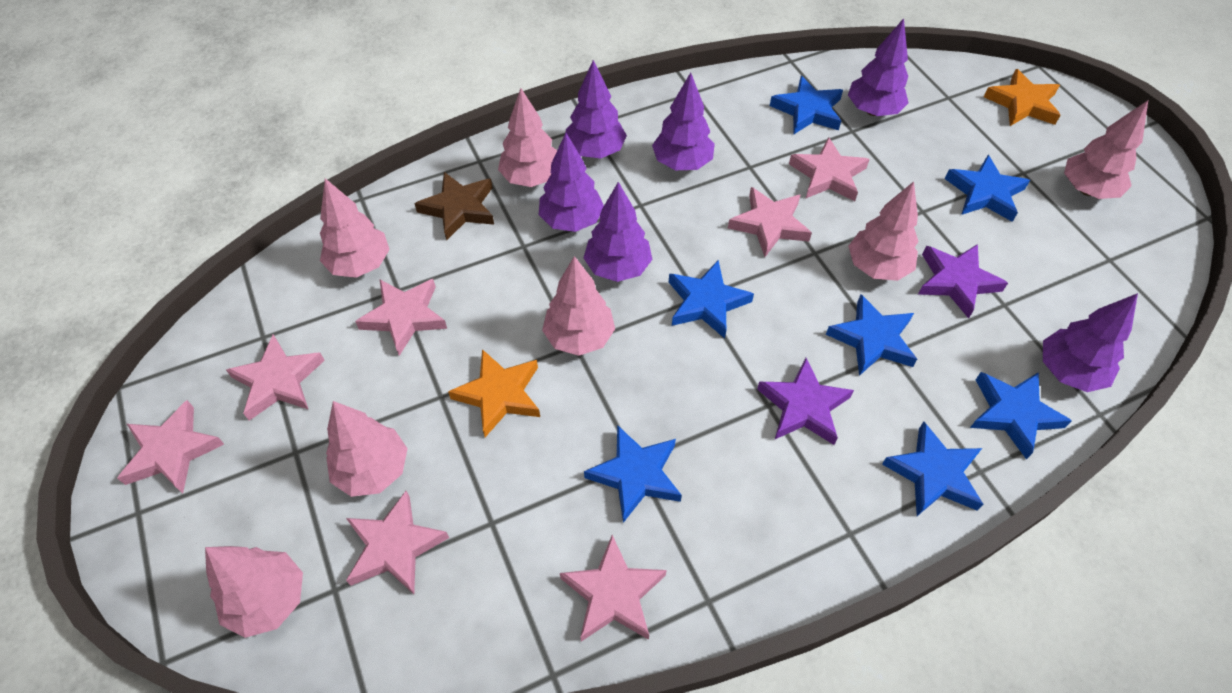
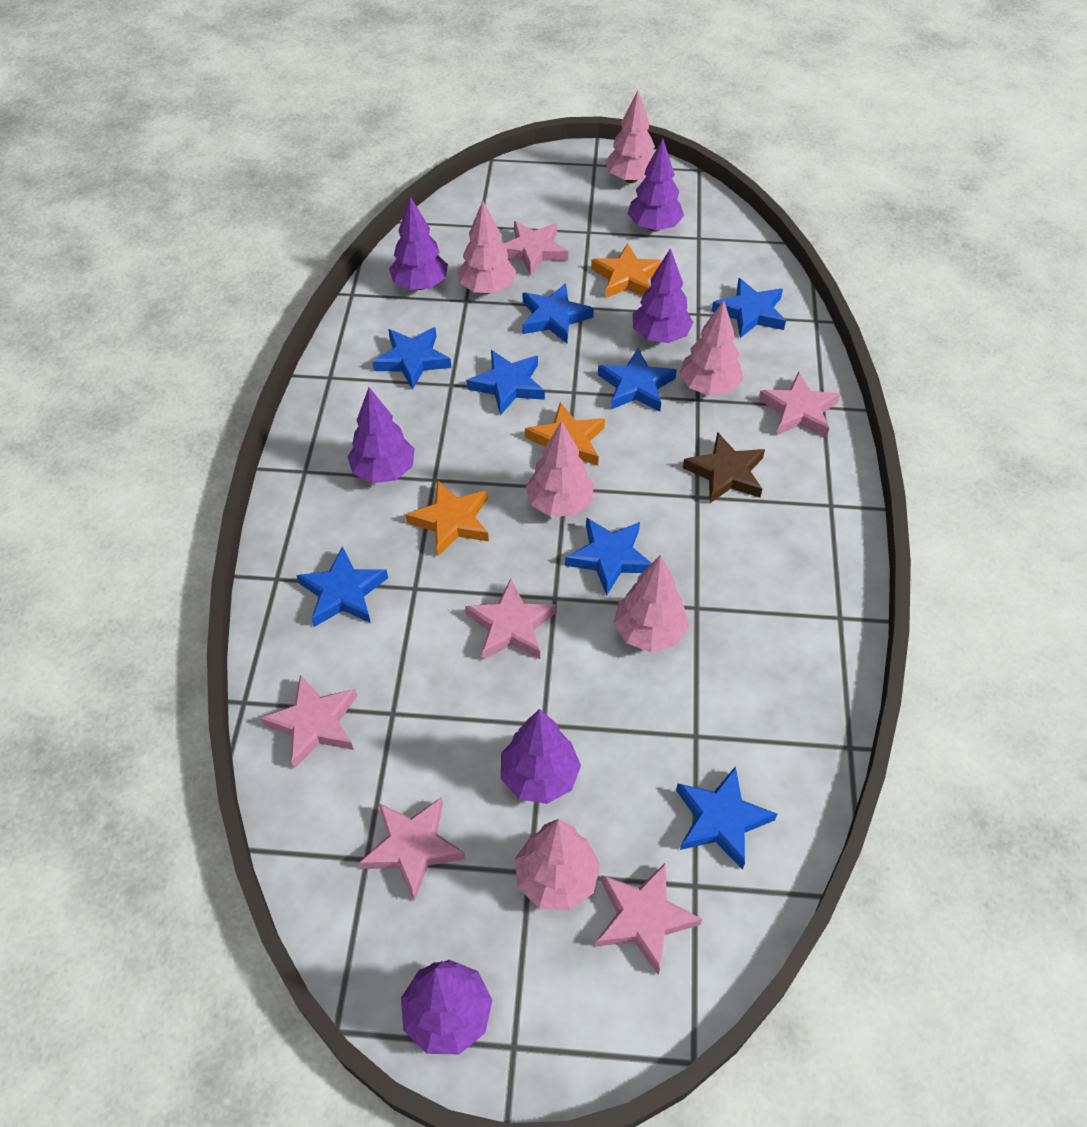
blue star: 7 -> 8
orange star: 2 -> 3
pink star: 7 -> 6
pink tree: 7 -> 6
purple star: 2 -> 0

